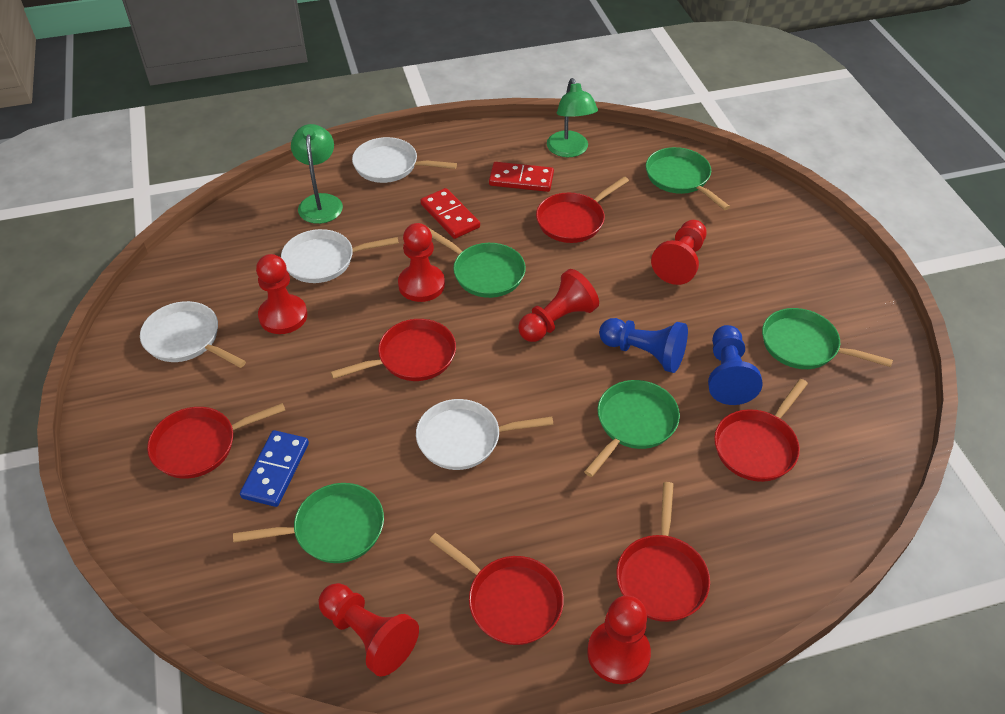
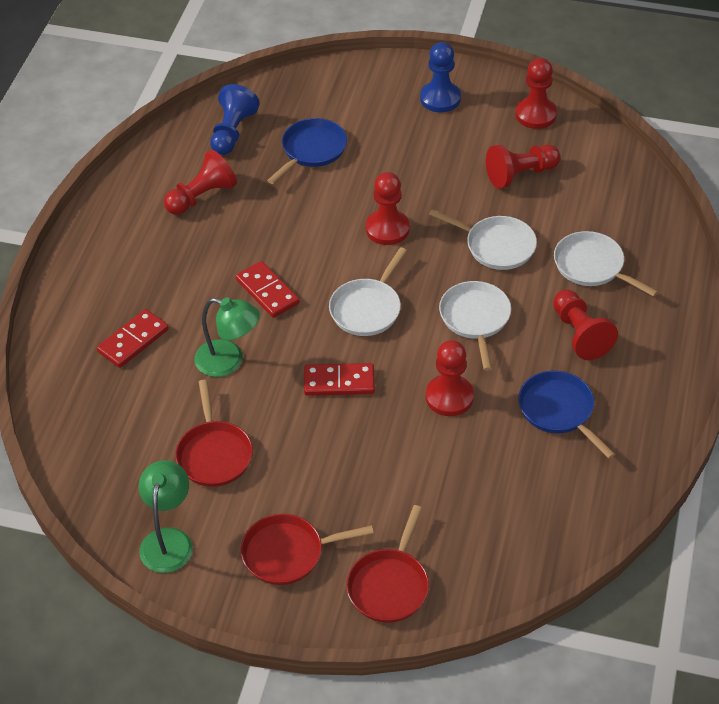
blue domino: 1 -> 0
blue pan: 0 -> 2
green pan: 5 -> 0
red domino: 2 -> 3
red pan: 6 -> 3

